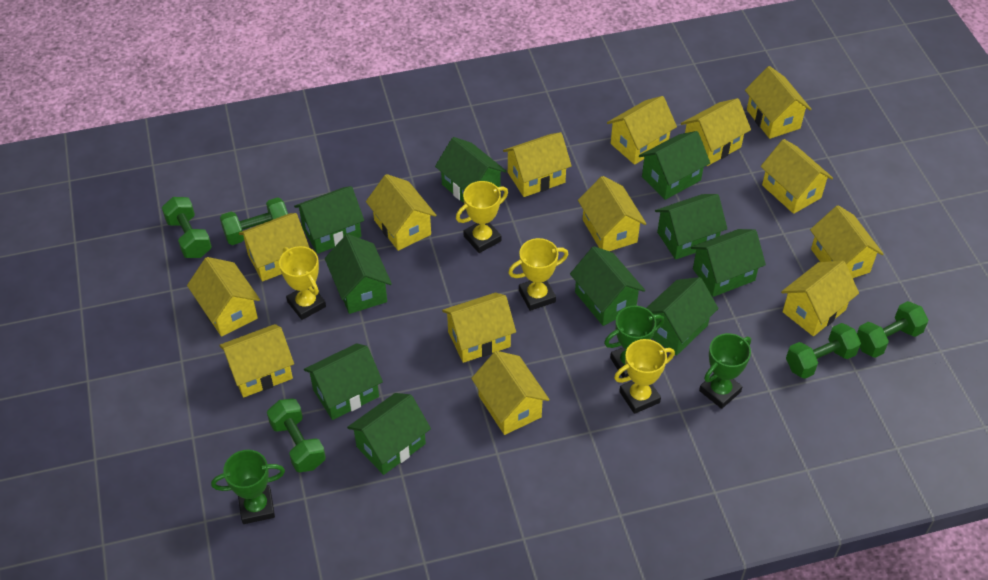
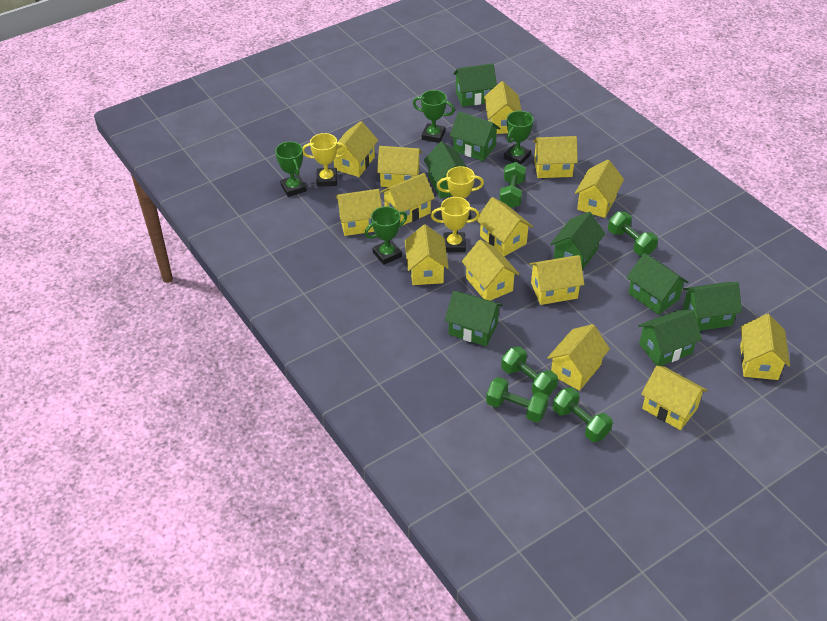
green house: 10 -> 8
green trophy: 3 -> 4
yellow trophy: 4 -> 3

